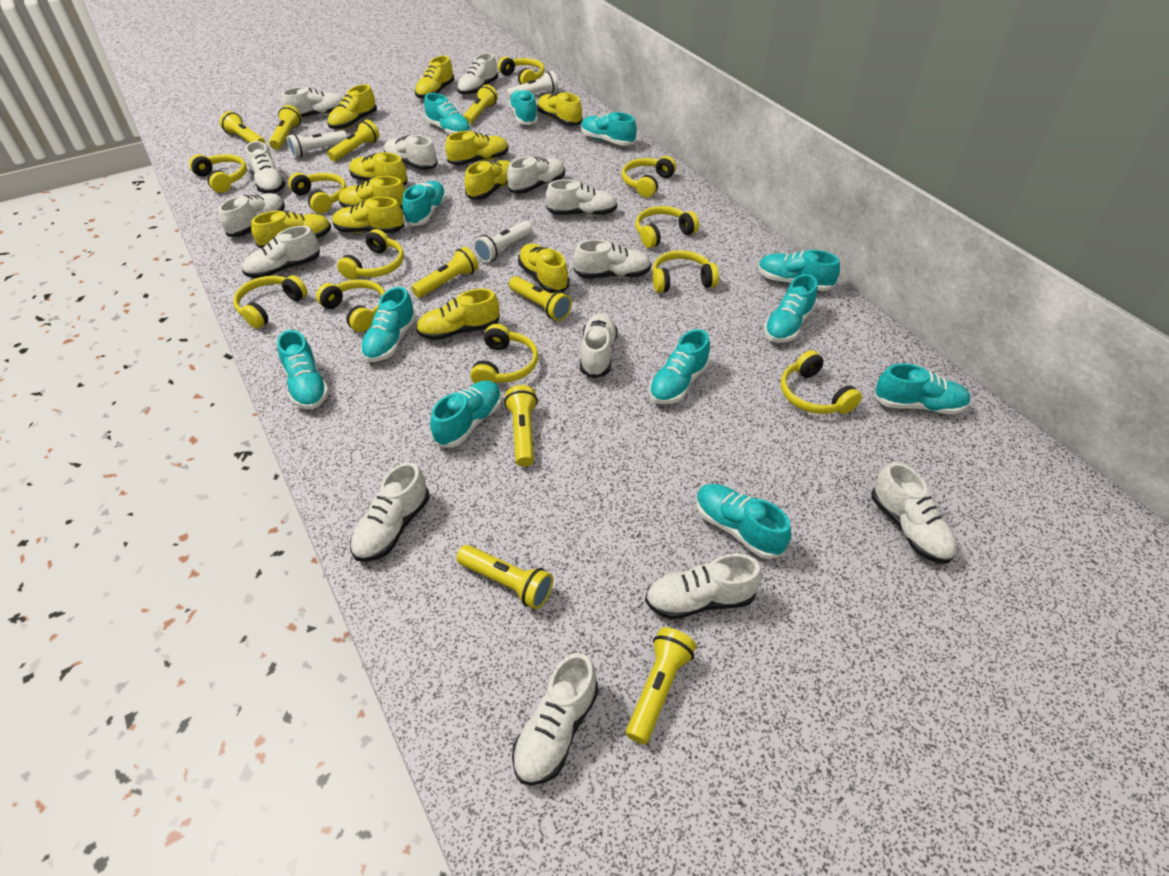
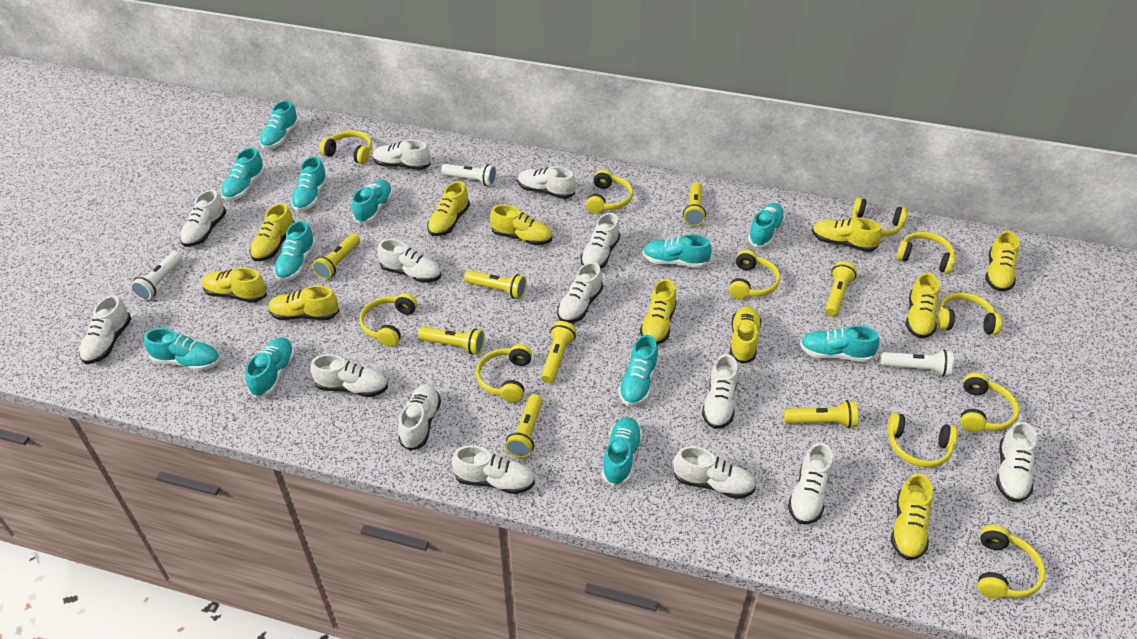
yellow flashlight: 9 -> 8

